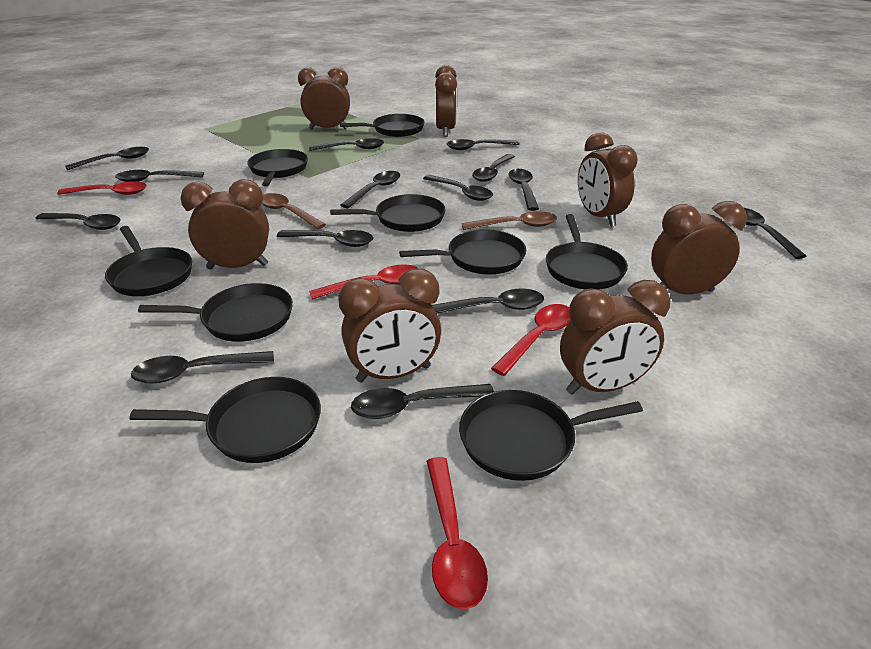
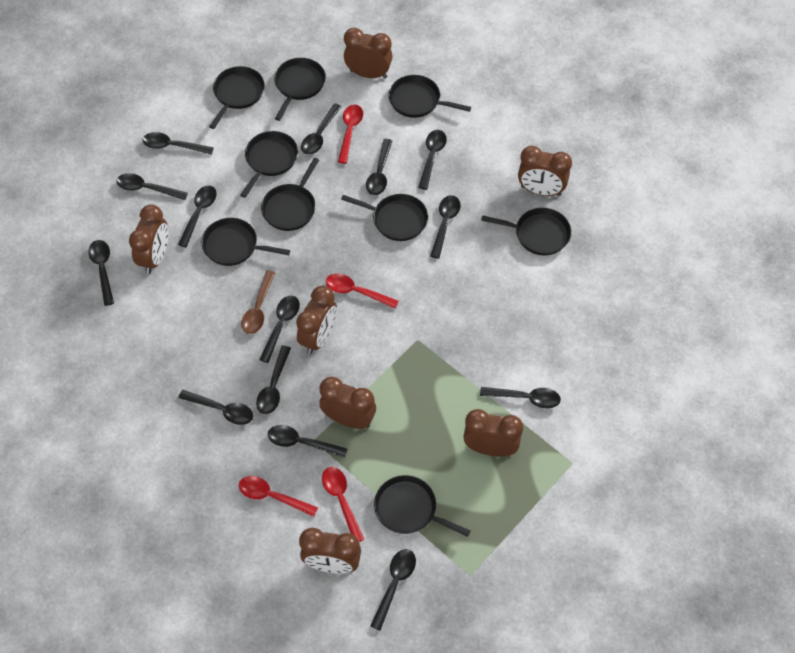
brown spoon: 2 -> 1

